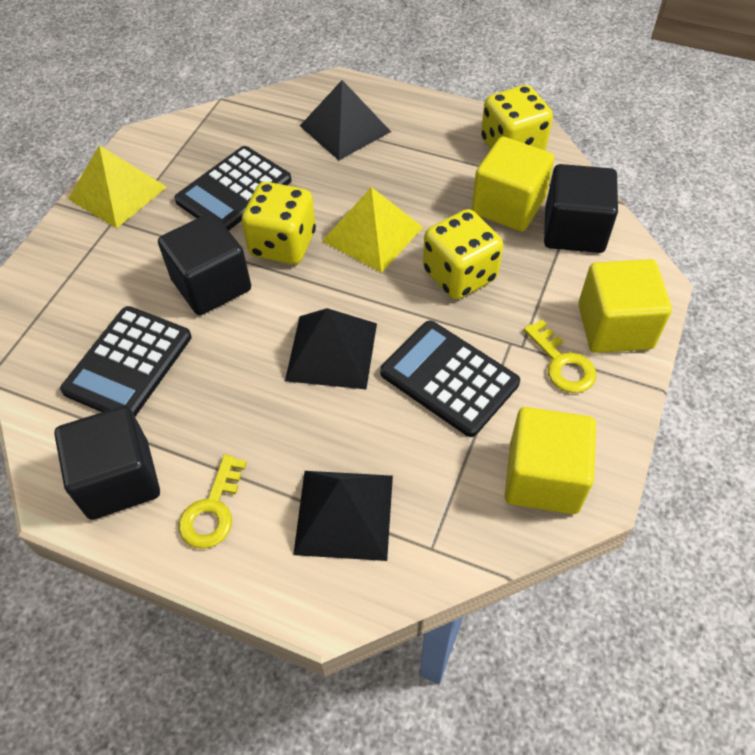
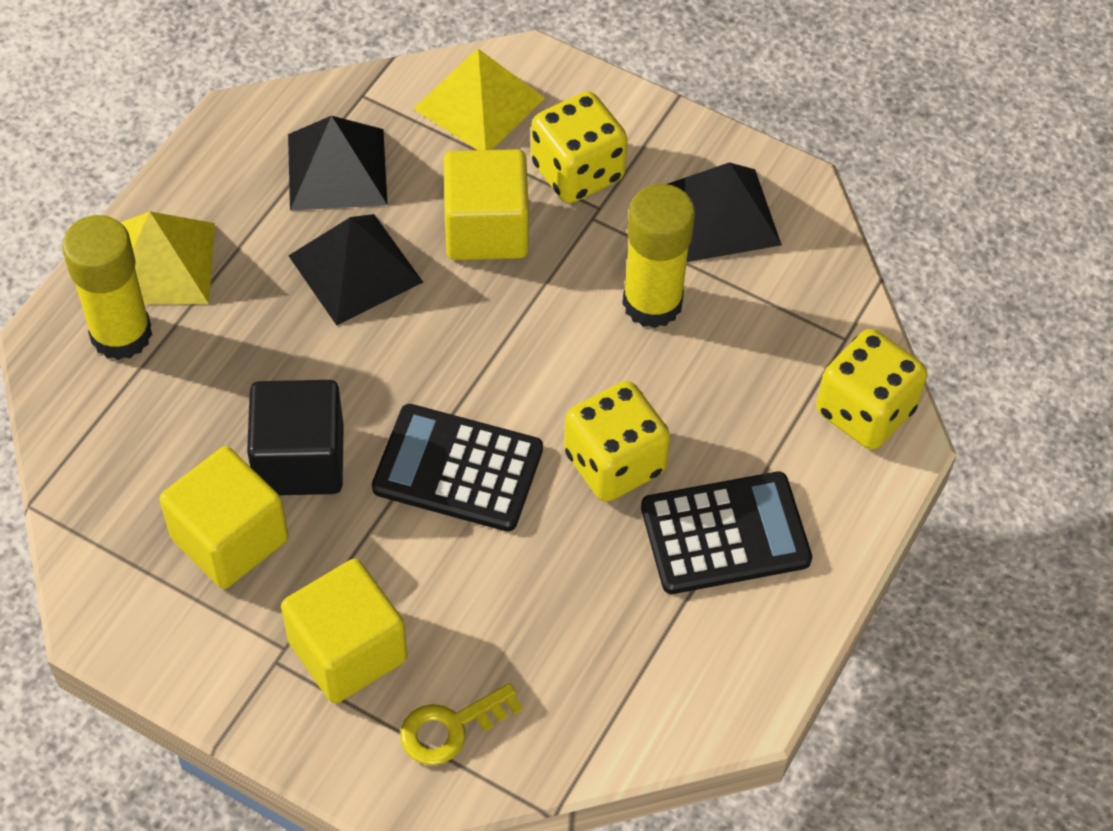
black calculator: 3 -> 2
black cube: 3 -> 1
yellow glue stick: 0 -> 2
yellow key: 2 -> 1

